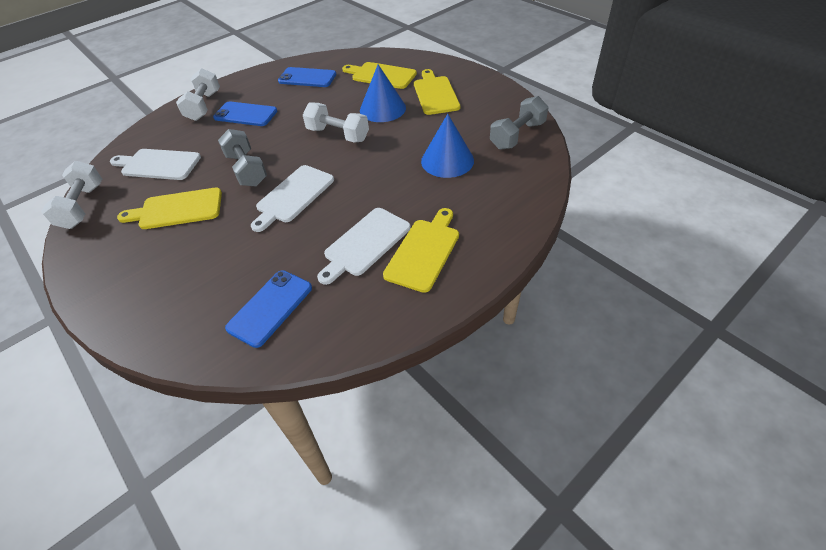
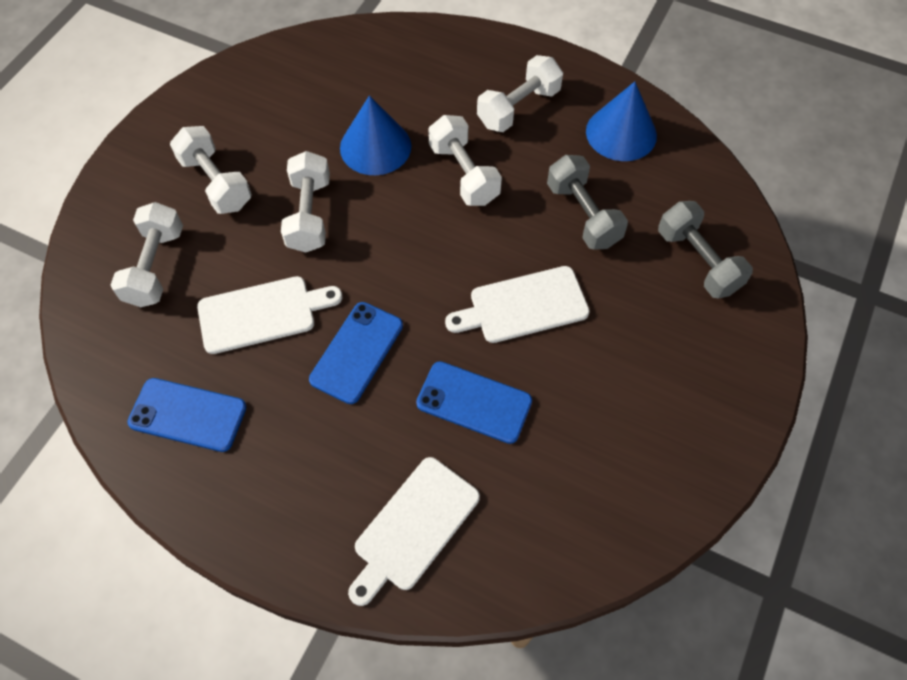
white dumbbell: 3 -> 5
yellow cutting board: 4 -> 0

